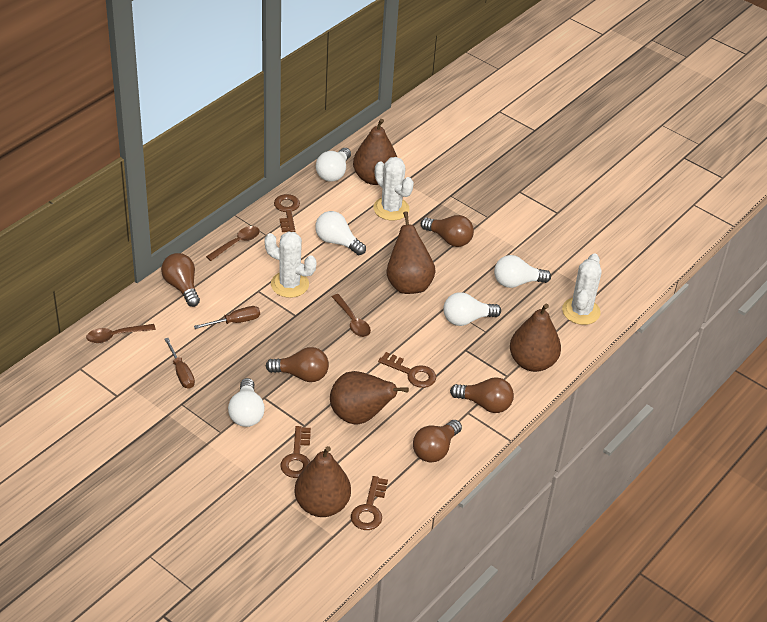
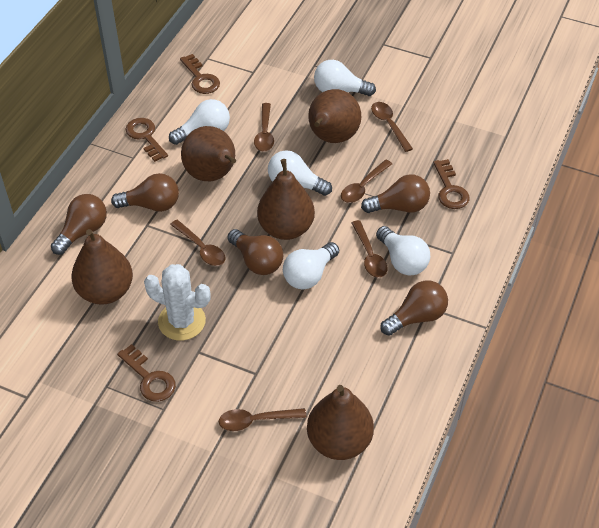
brown screwdriver: 2 -> 0
brown spoon: 3 -> 6
white cactus: 3 -> 1

